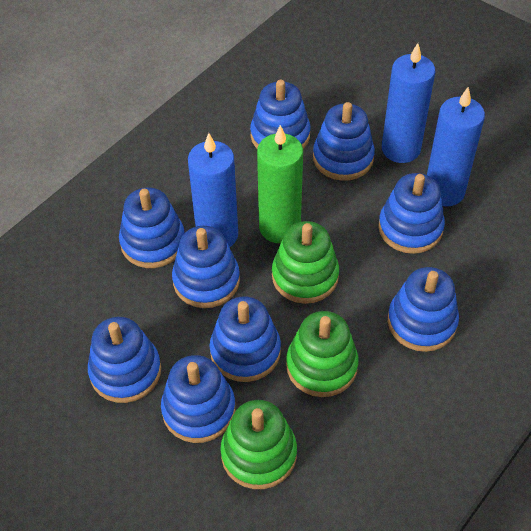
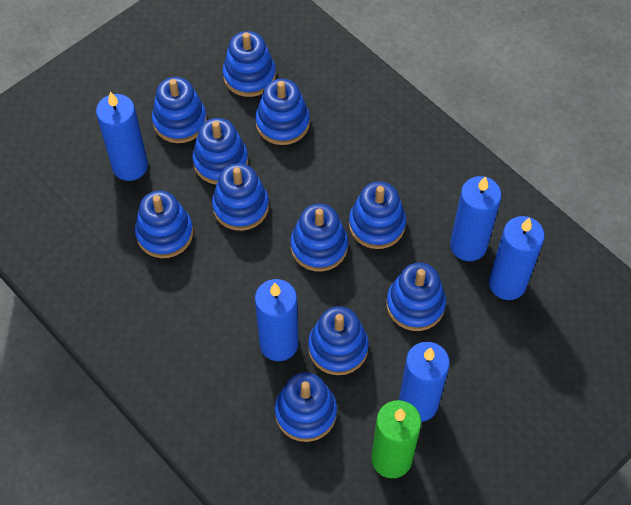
blue candle: 3 -> 5
blue stacking toy: 9 -> 11
green stacking toy: 3 -> 0

